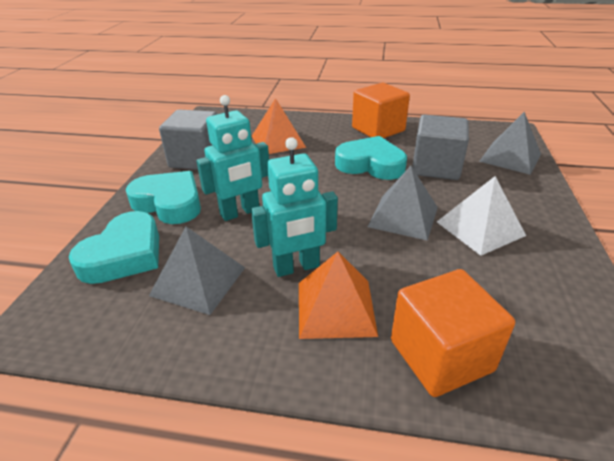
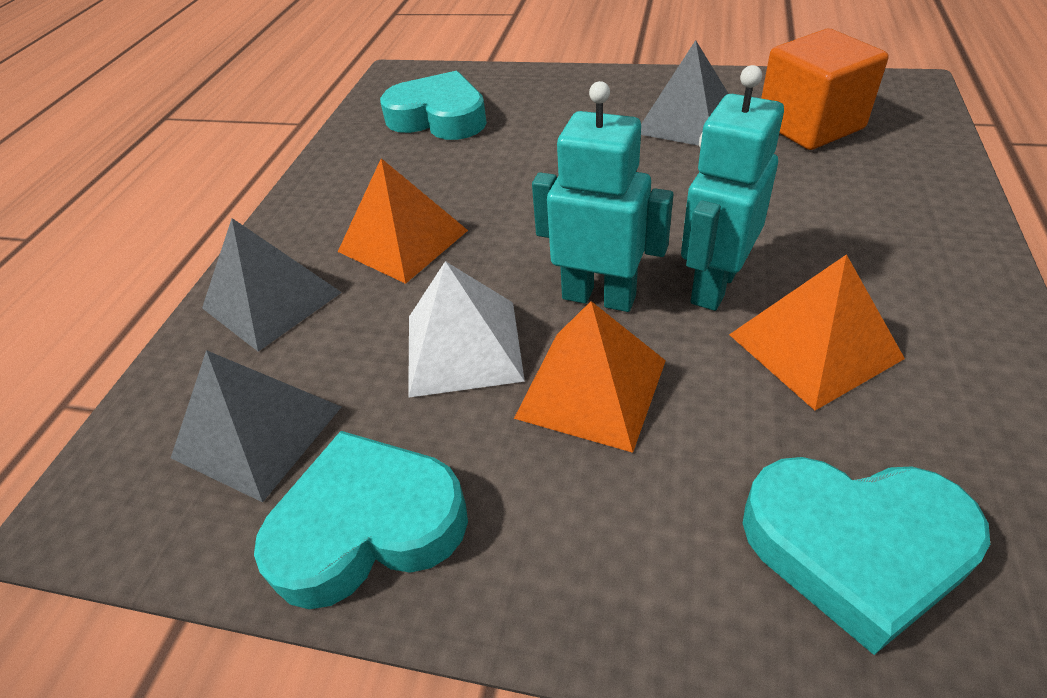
grey cube: 2 -> 0
orange cube: 2 -> 1
orange pyramid: 2 -> 3

